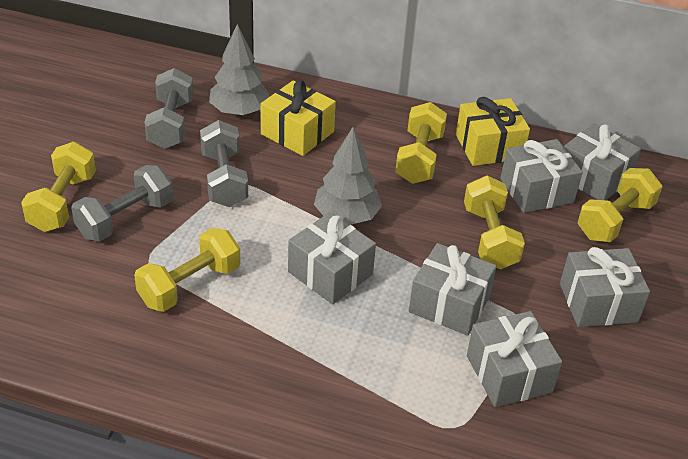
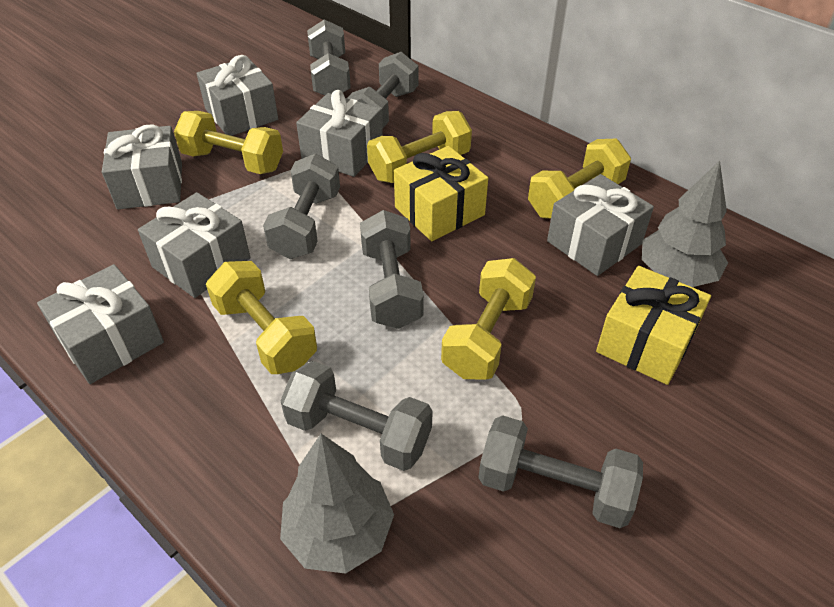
grey dumbbell: 3 -> 6

